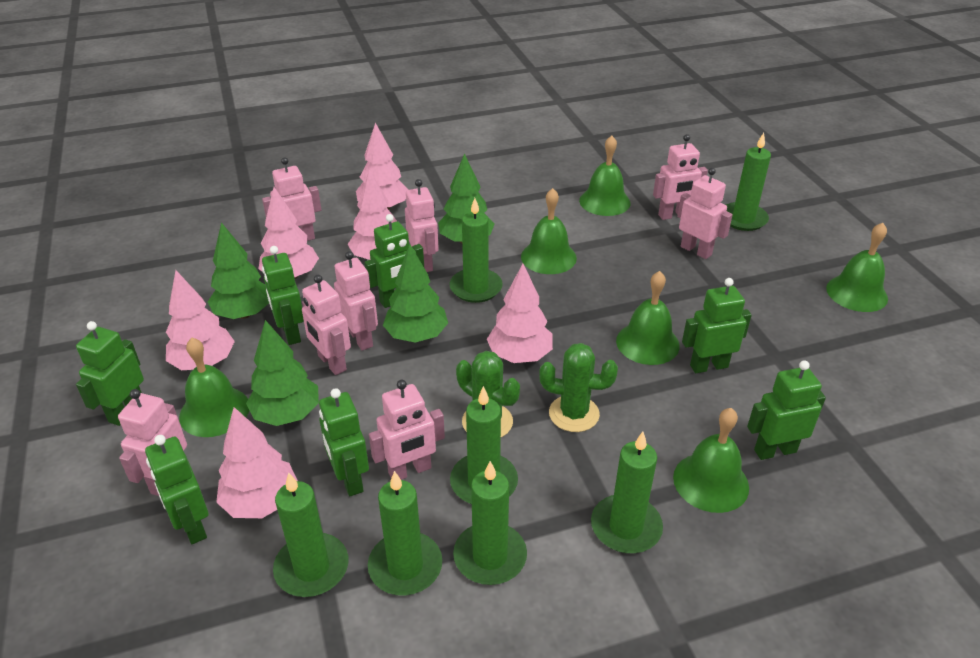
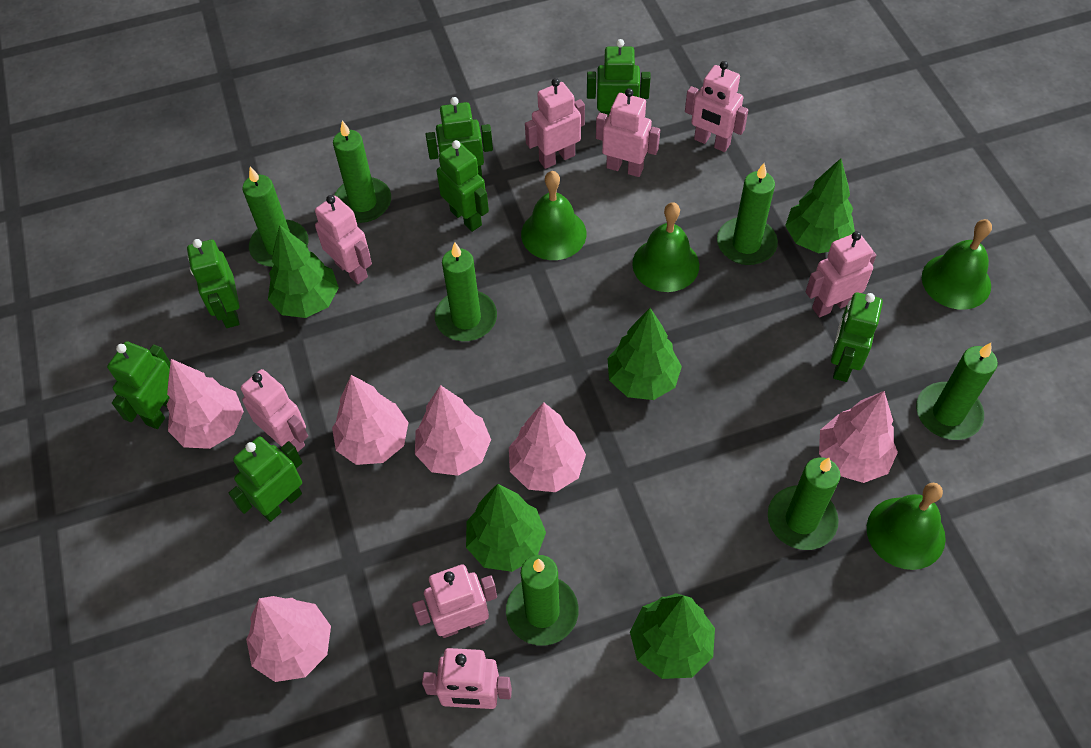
green bell: 6 -> 4
green cactus: 2 -> 0
green tree: 4 -> 5

